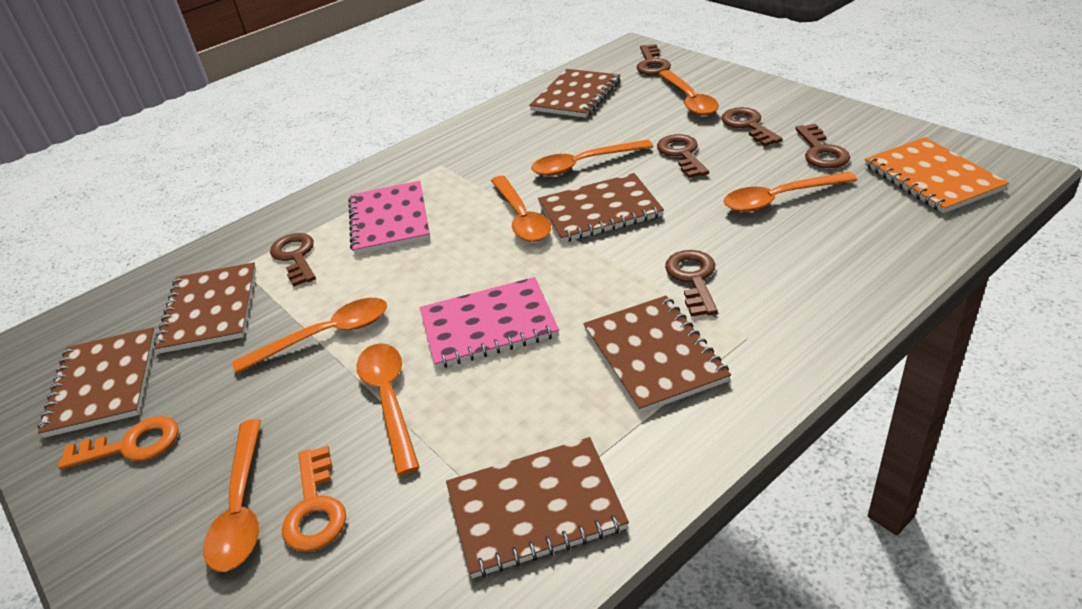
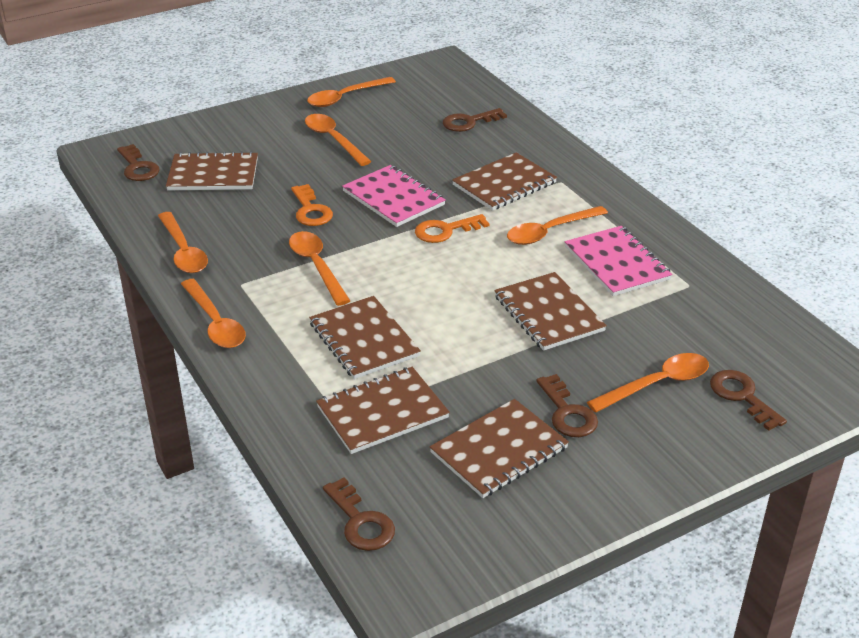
brown key: 6 -> 5
orange notebook: 1 -> 0

